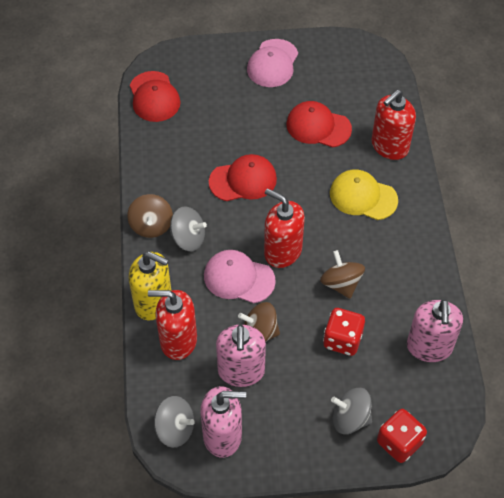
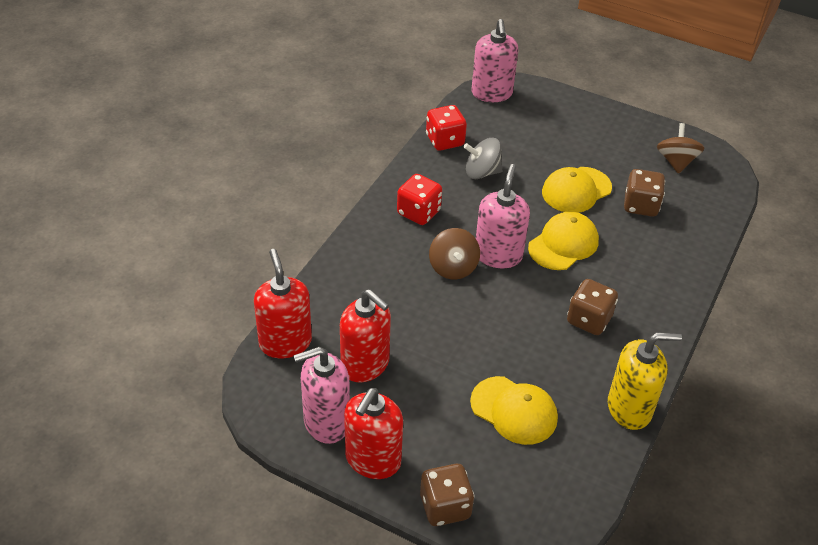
brown dice: 0 -> 3
brown spinning top: 3 -> 2
grey spinning top: 3 -> 1
pink cap: 2 -> 0
red cap: 3 -> 0
yellow cap: 1 -> 3

